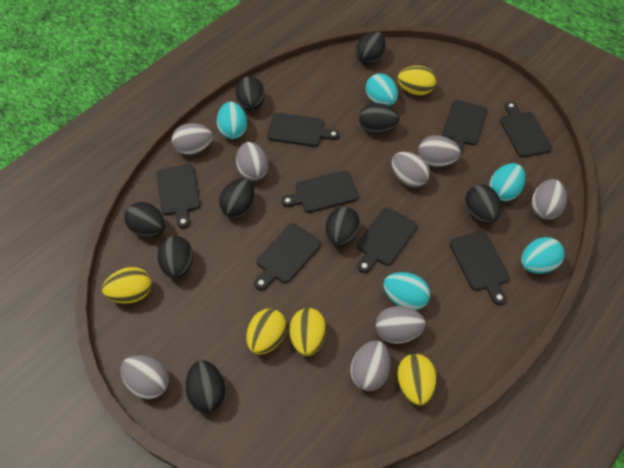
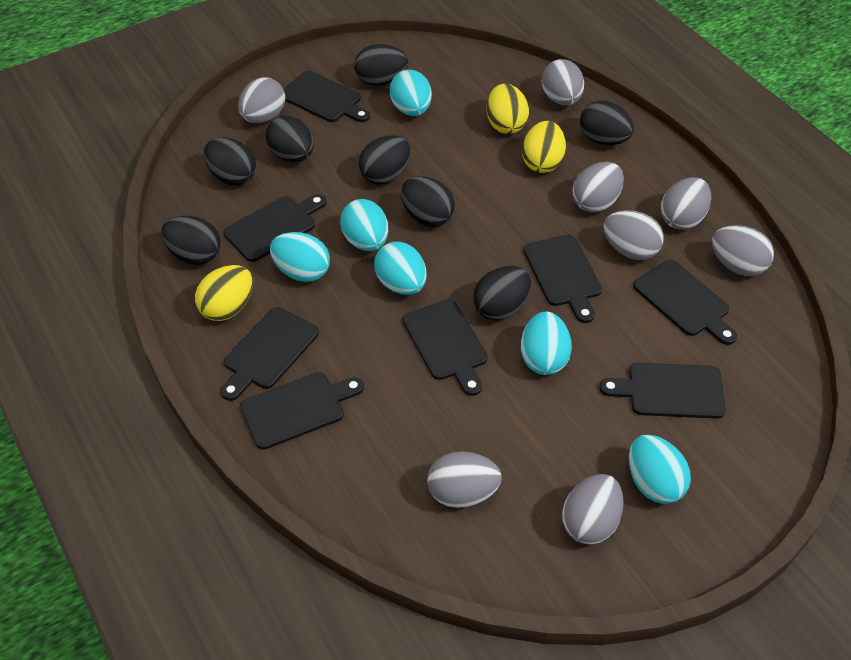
black egg: 9 -> 8
turquoise egg: 5 -> 6
yellow egg: 5 -> 3

